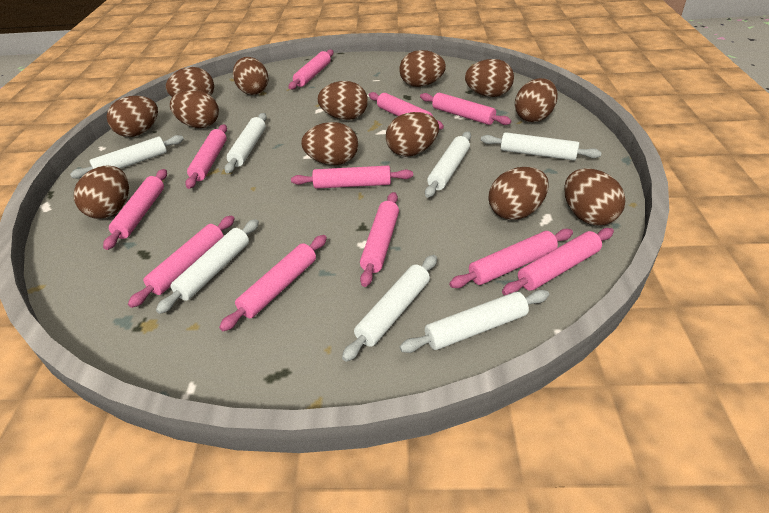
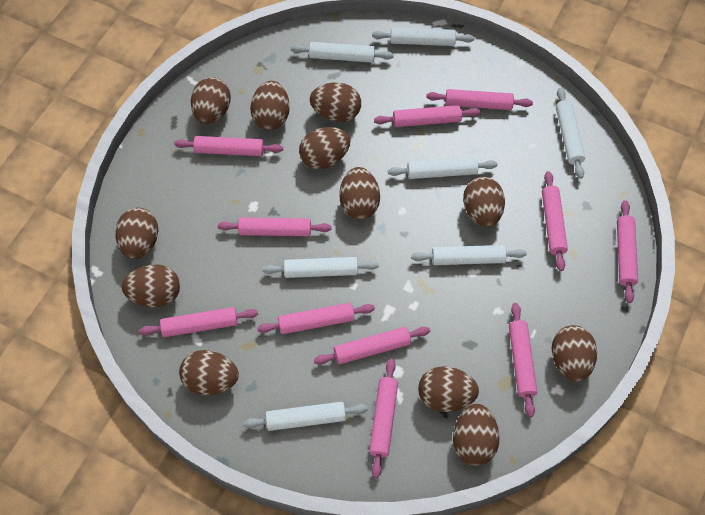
brown egg: 13 -> 12

